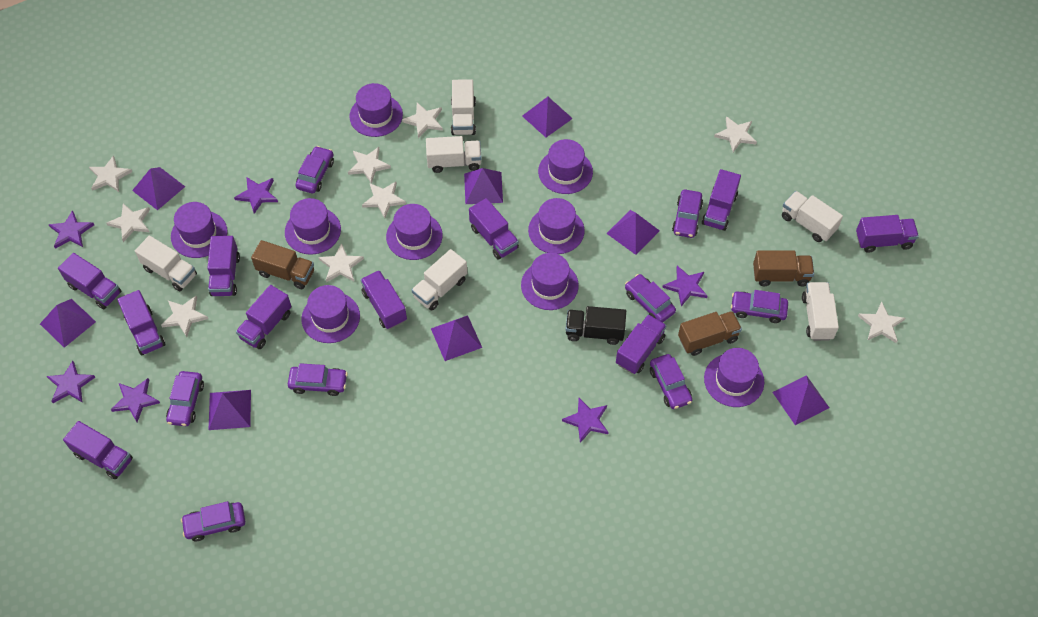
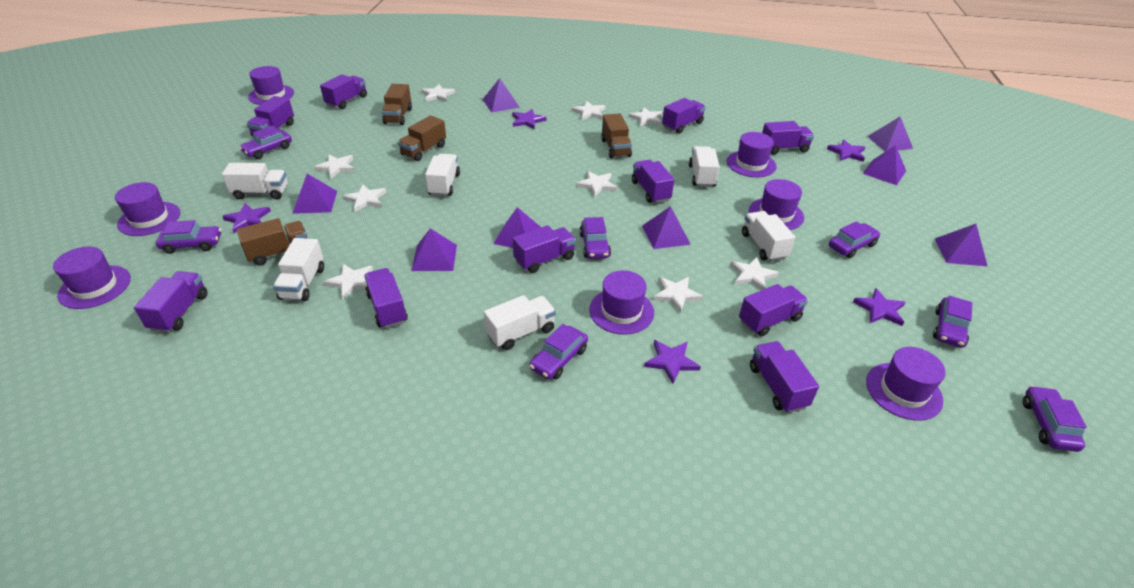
black truck: 1 -> 0
brown truck: 3 -> 4
purple car: 8 -> 7
purple hat: 9 -> 7
purple star: 6 -> 5

